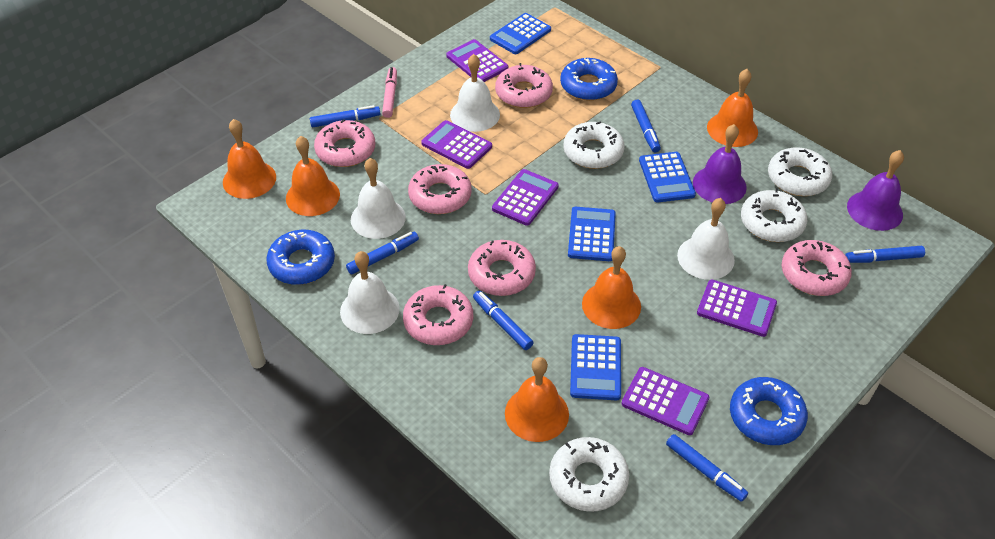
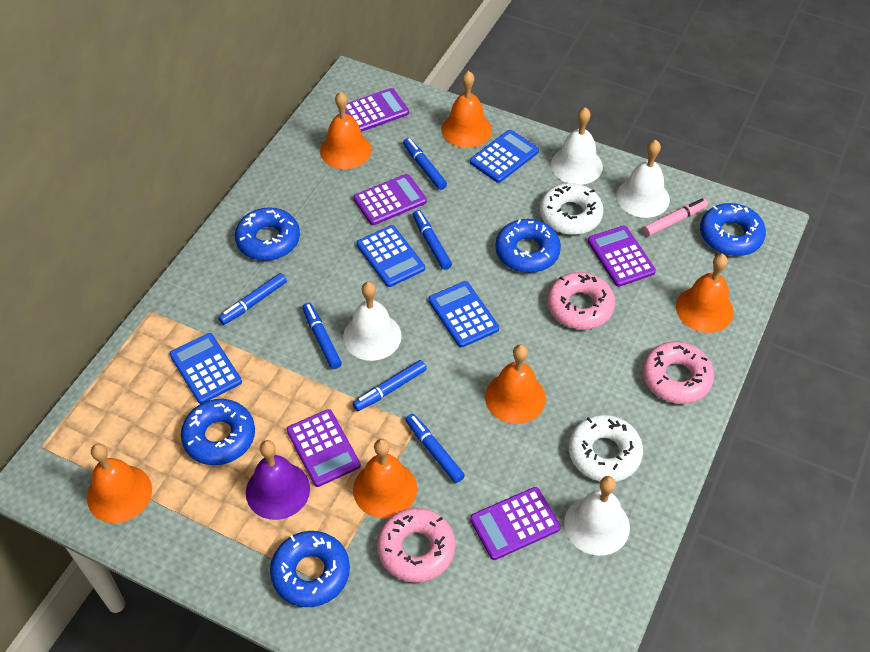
blue donut: 3 -> 5
orange bell: 5 -> 6
pink donut: 6 -> 3
purple bell: 2 -> 1
white donut: 4 -> 2

